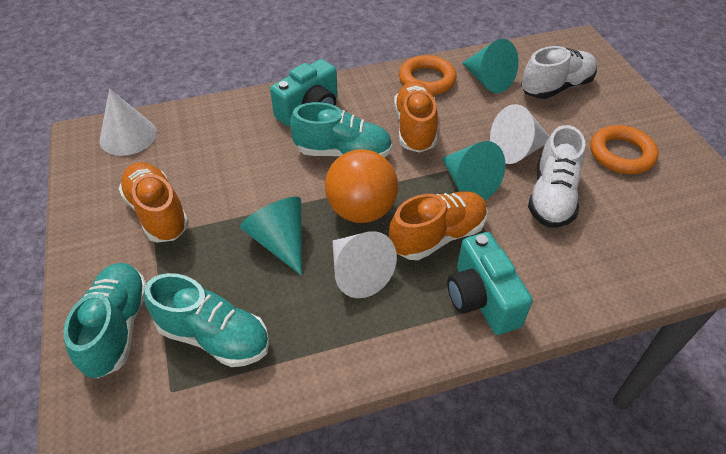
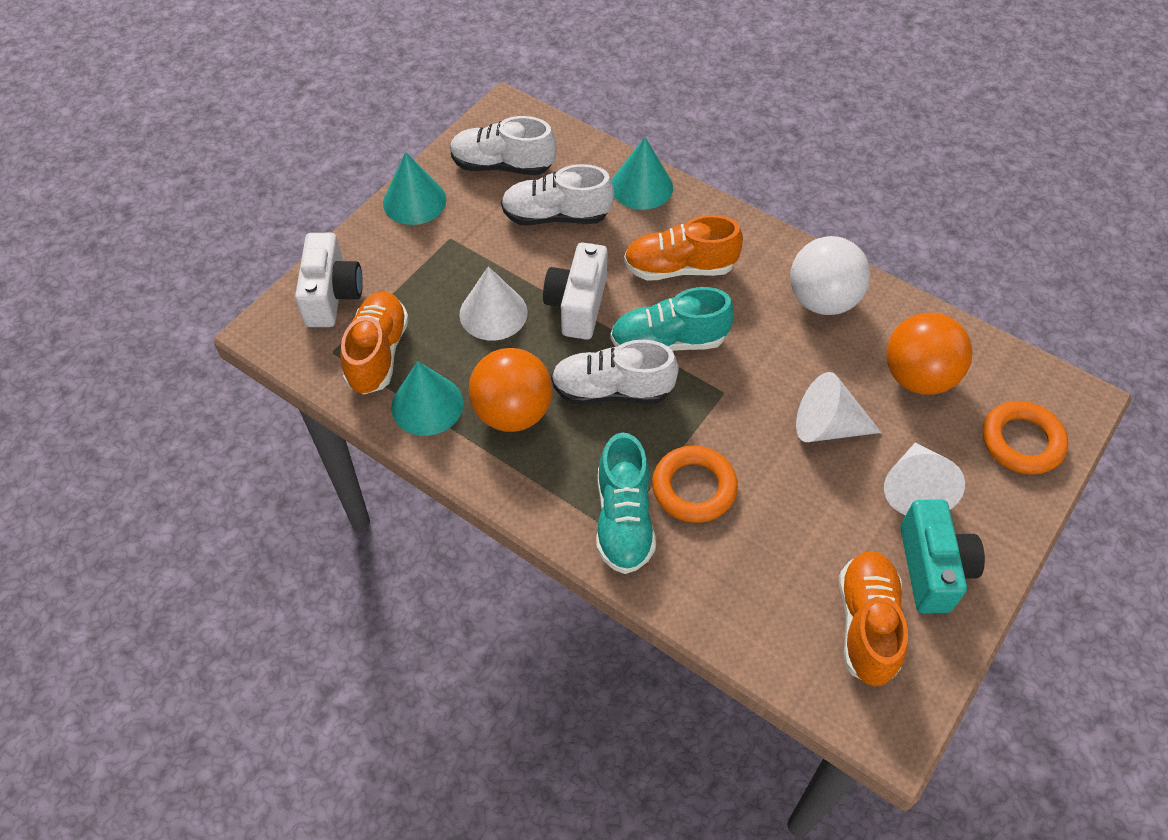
orange ball: 1 -> 2
turquoise camera: 2 -> 1
turquoise shoe: 3 -> 2
white ball: 0 -> 1
white camera: 0 -> 2
white shoe: 2 -> 3

